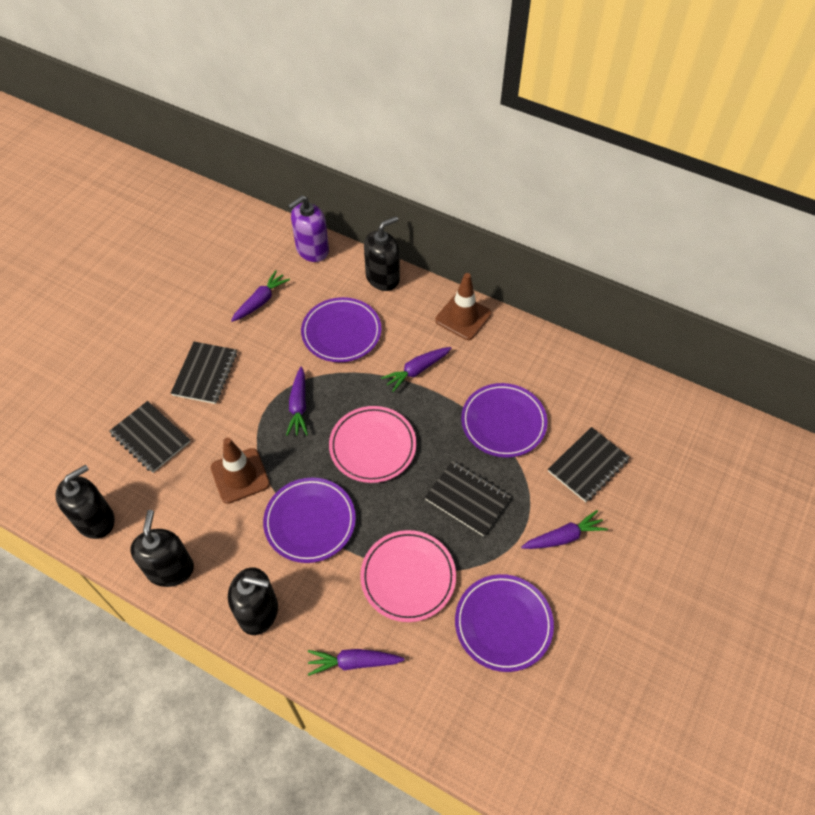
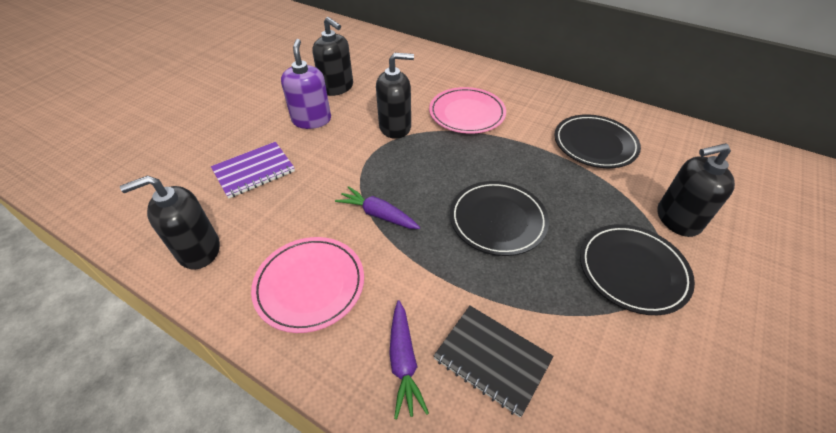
black notebook: 4 -> 1
black plate: 0 -> 3
brown traffic cone: 2 -> 0
purple carrot: 5 -> 2
purple notebook: 0 -> 1
purple plate: 4 -> 0

